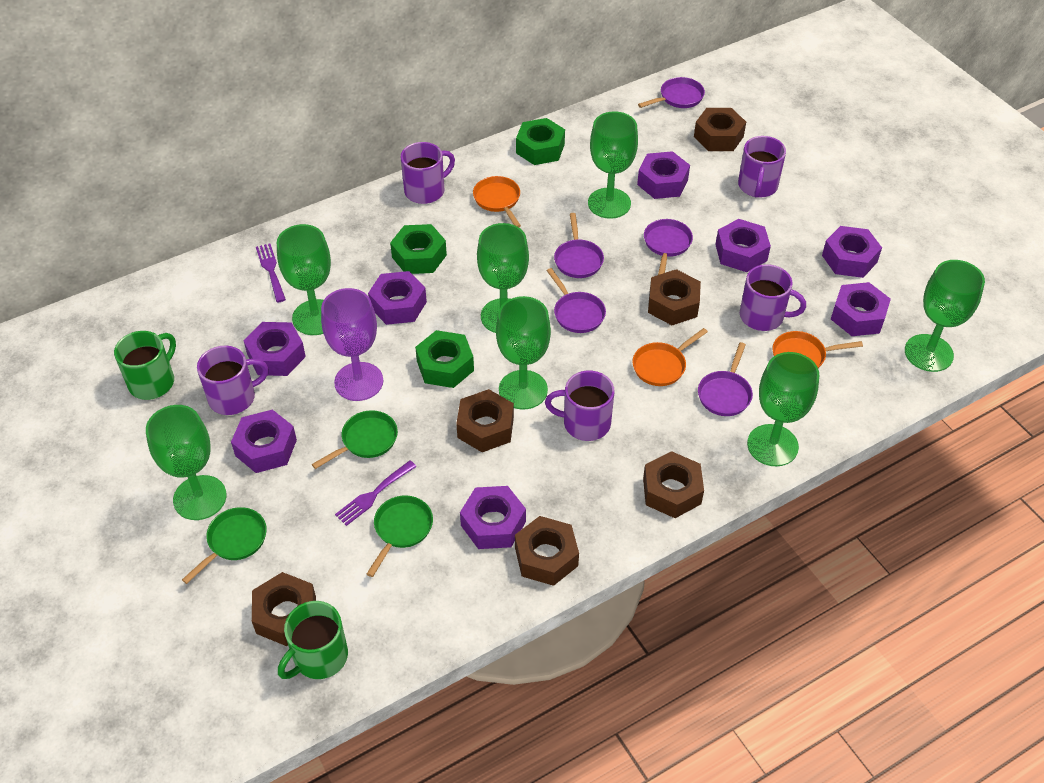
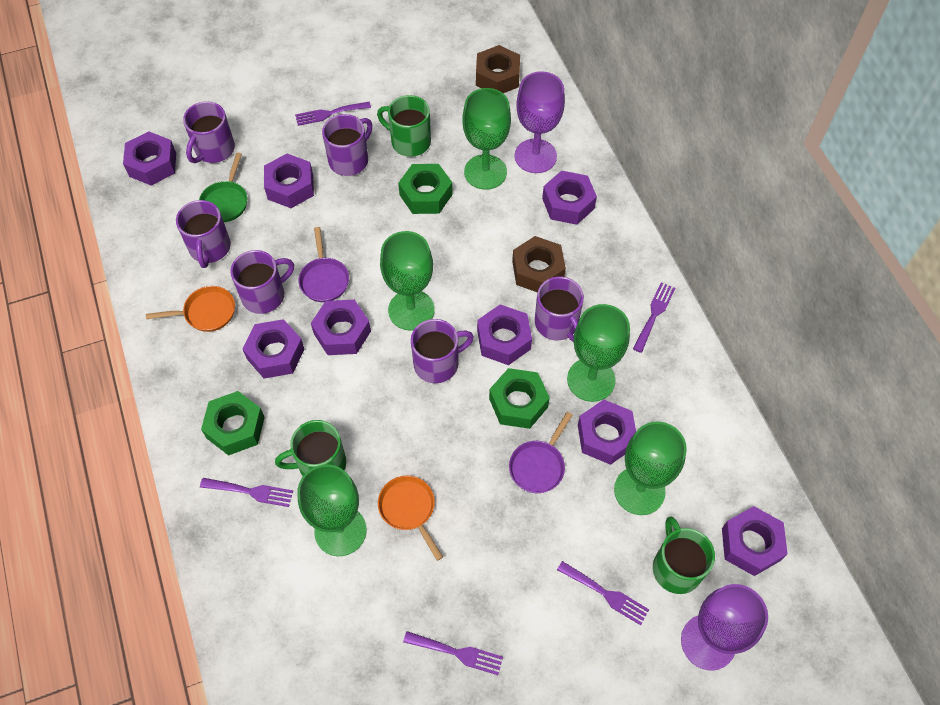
brown nut: 6 -> 2
green goblet: 7 -> 5
green mug: 2 -> 3
green pan: 3 -> 1
orange pan: 3 -> 2
purple fork: 2 -> 5
purple goblet: 1 -> 2
purple mug: 5 -> 6
purple pan: 5 -> 2

